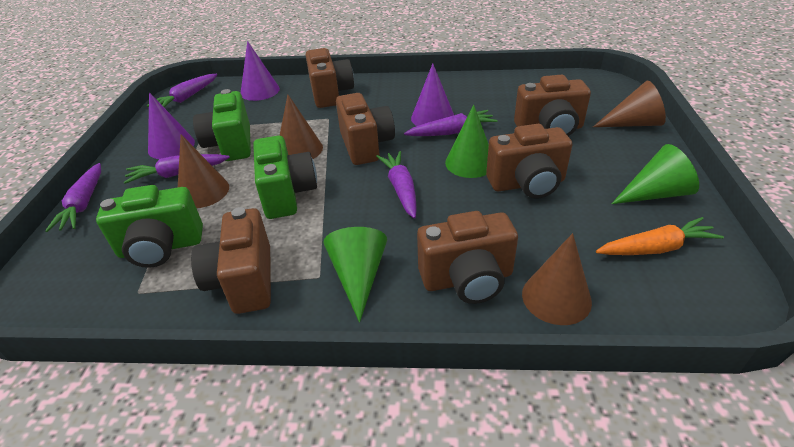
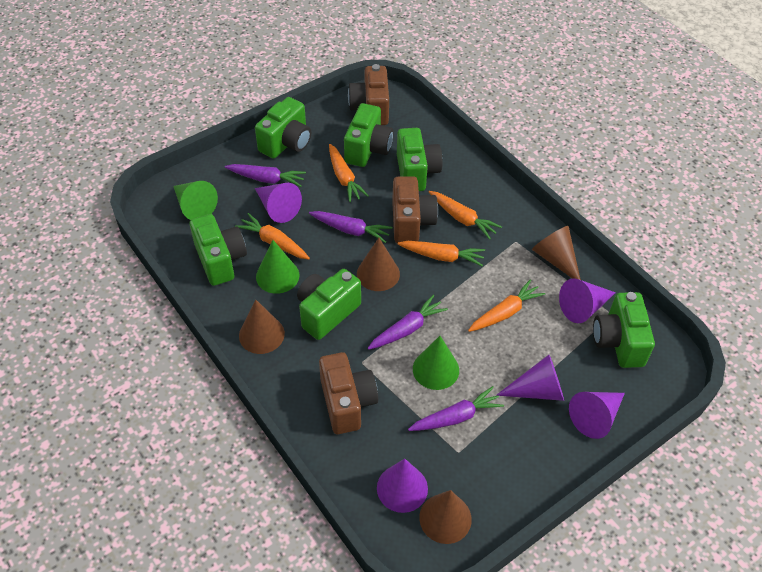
brown camera: 6 -> 3
green camera: 3 -> 6
orange carrot: 1 -> 5
purple carrot: 5 -> 4
purple cone: 3 -> 5

